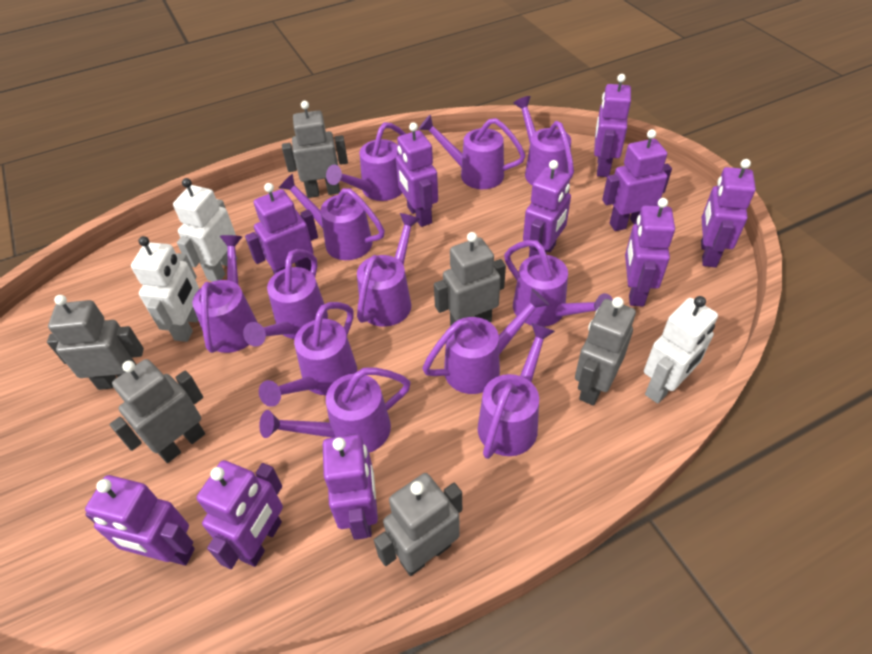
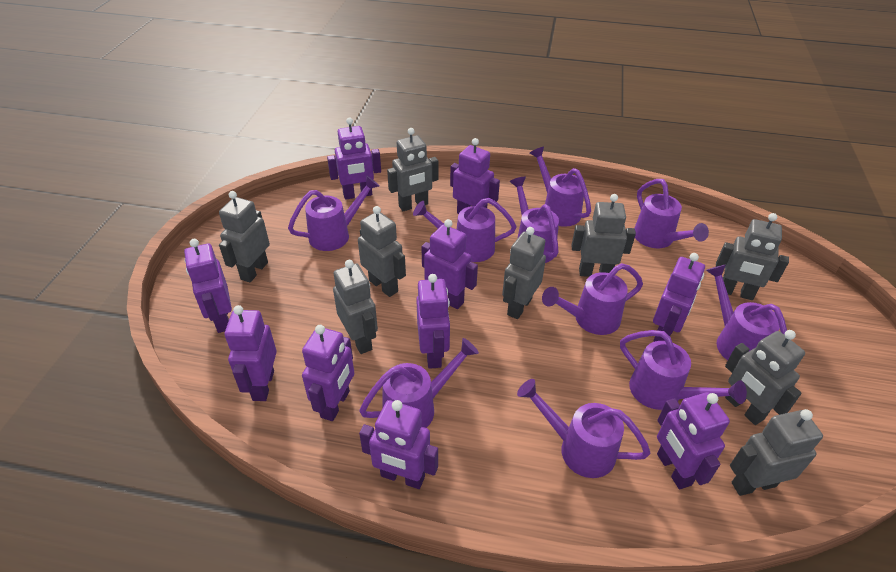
grey robot: 6 -> 9
purple watering can: 12 -> 10
white robot: 3 -> 0

